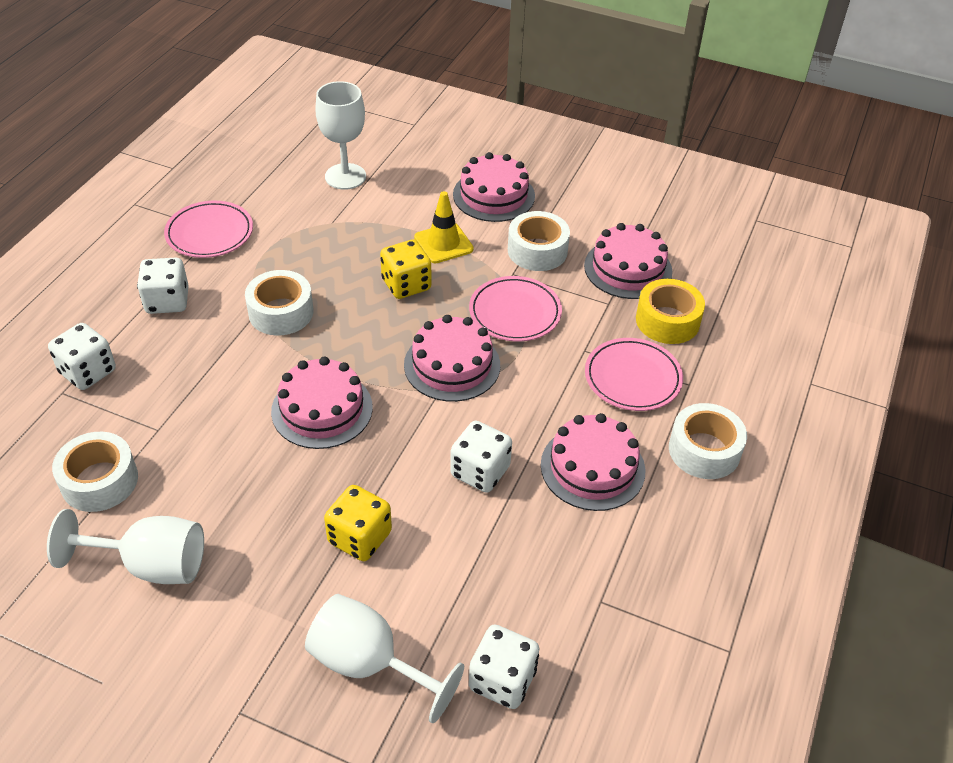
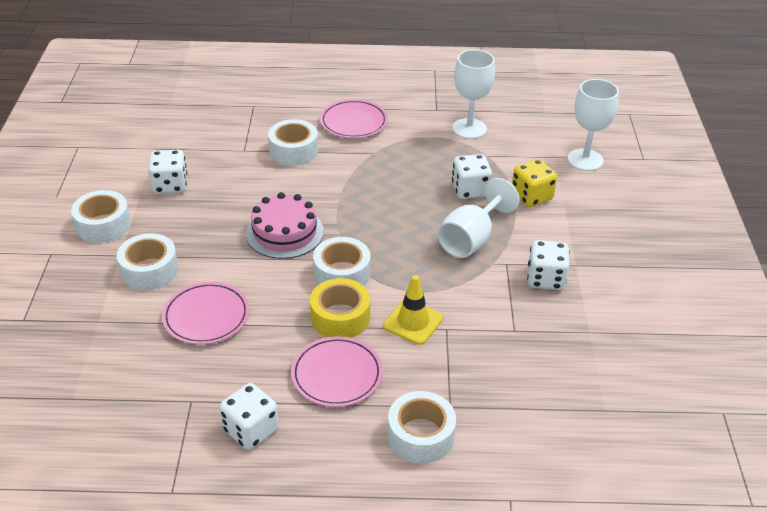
pink cake: 5 -> 1
white tape: 4 -> 5
yellow dice: 2 -> 1

